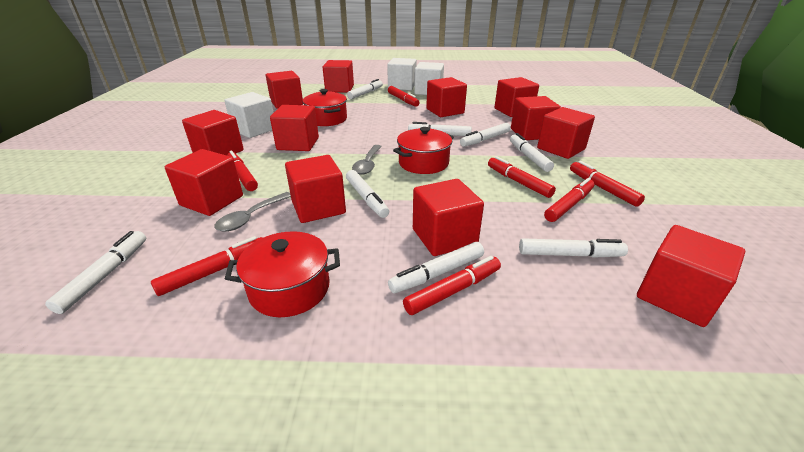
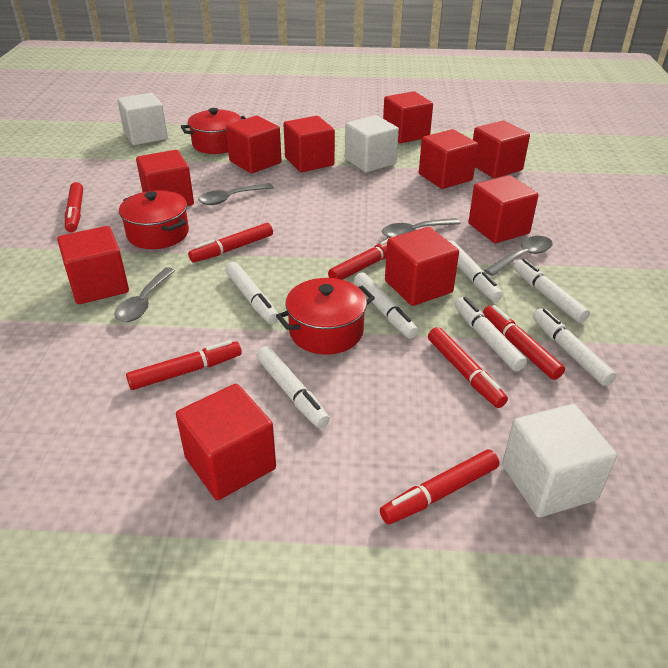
grey spoon: 2 -> 4
red cube: 12 -> 10
white marker: 8 -> 7

